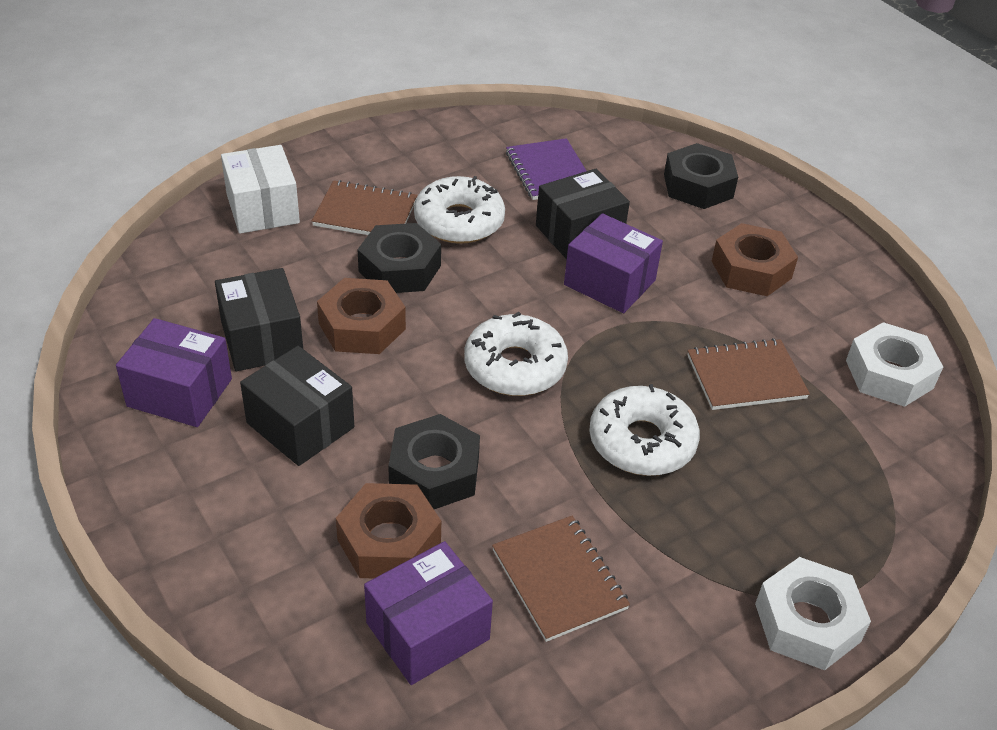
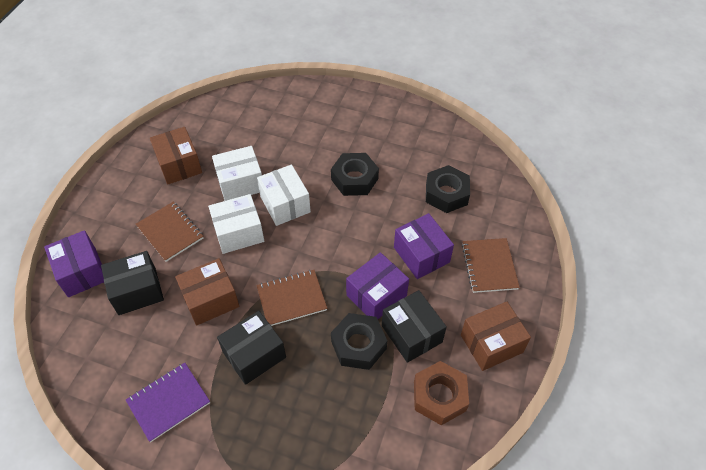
brown box: 0 -> 3
brown nut: 3 -> 1
white box: 1 -> 3
white donut: 3 -> 0
white nut: 2 -> 0

